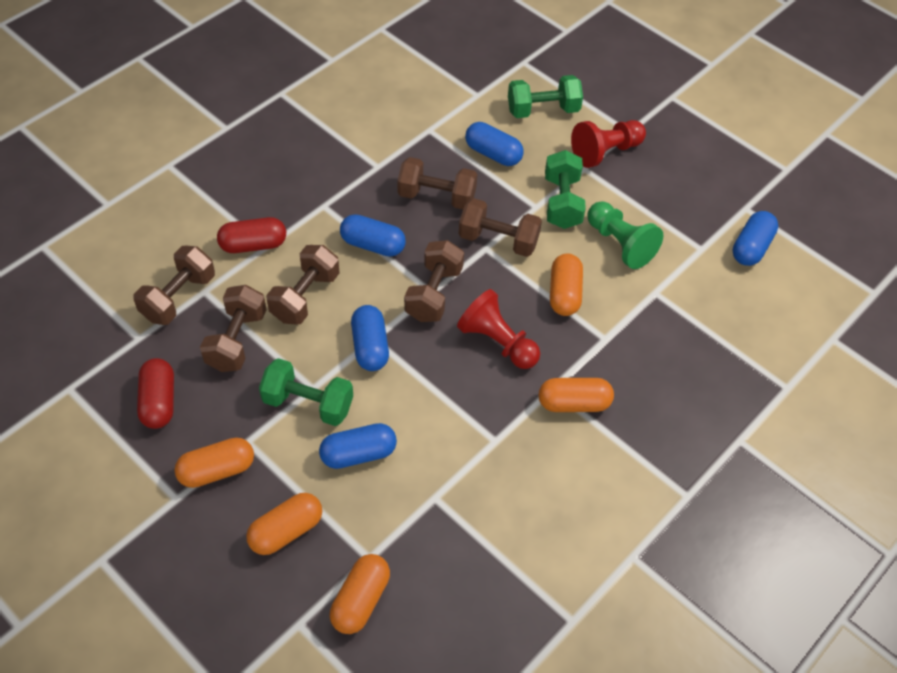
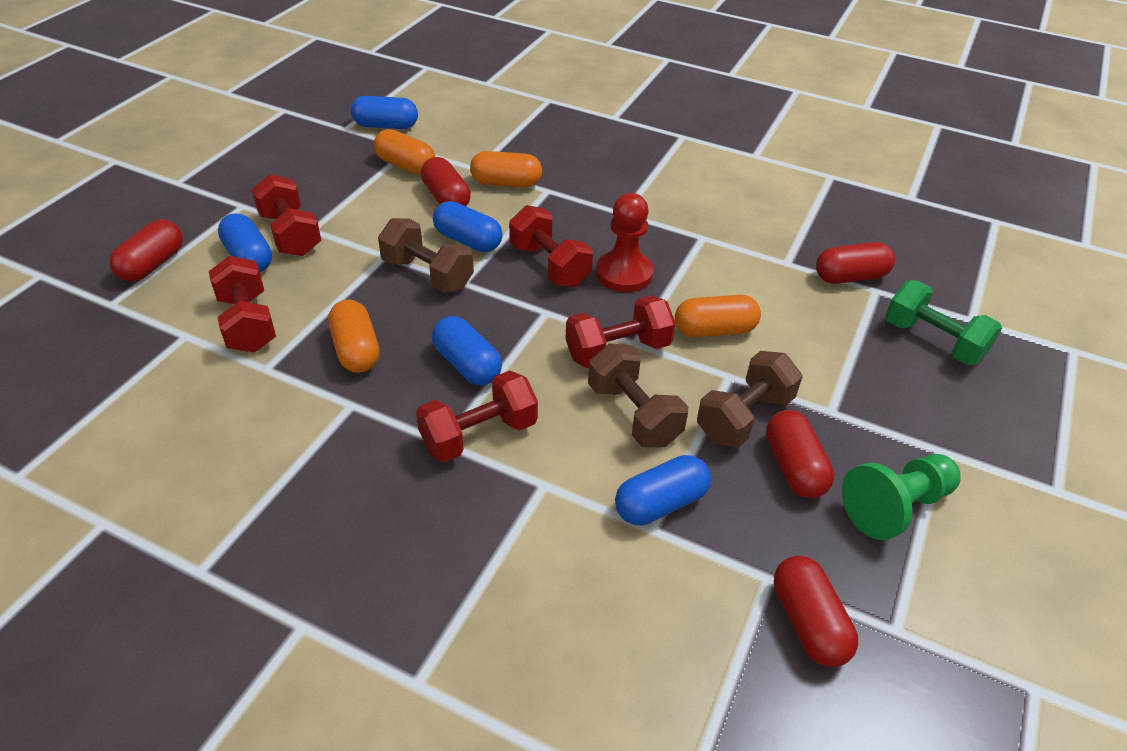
brown dumbbell: 6 -> 3
green dumbbell: 3 -> 1
orange capsule: 5 -> 4
red capsule: 2 -> 5
red dumbbell: 0 -> 5
red pawn: 2 -> 1

